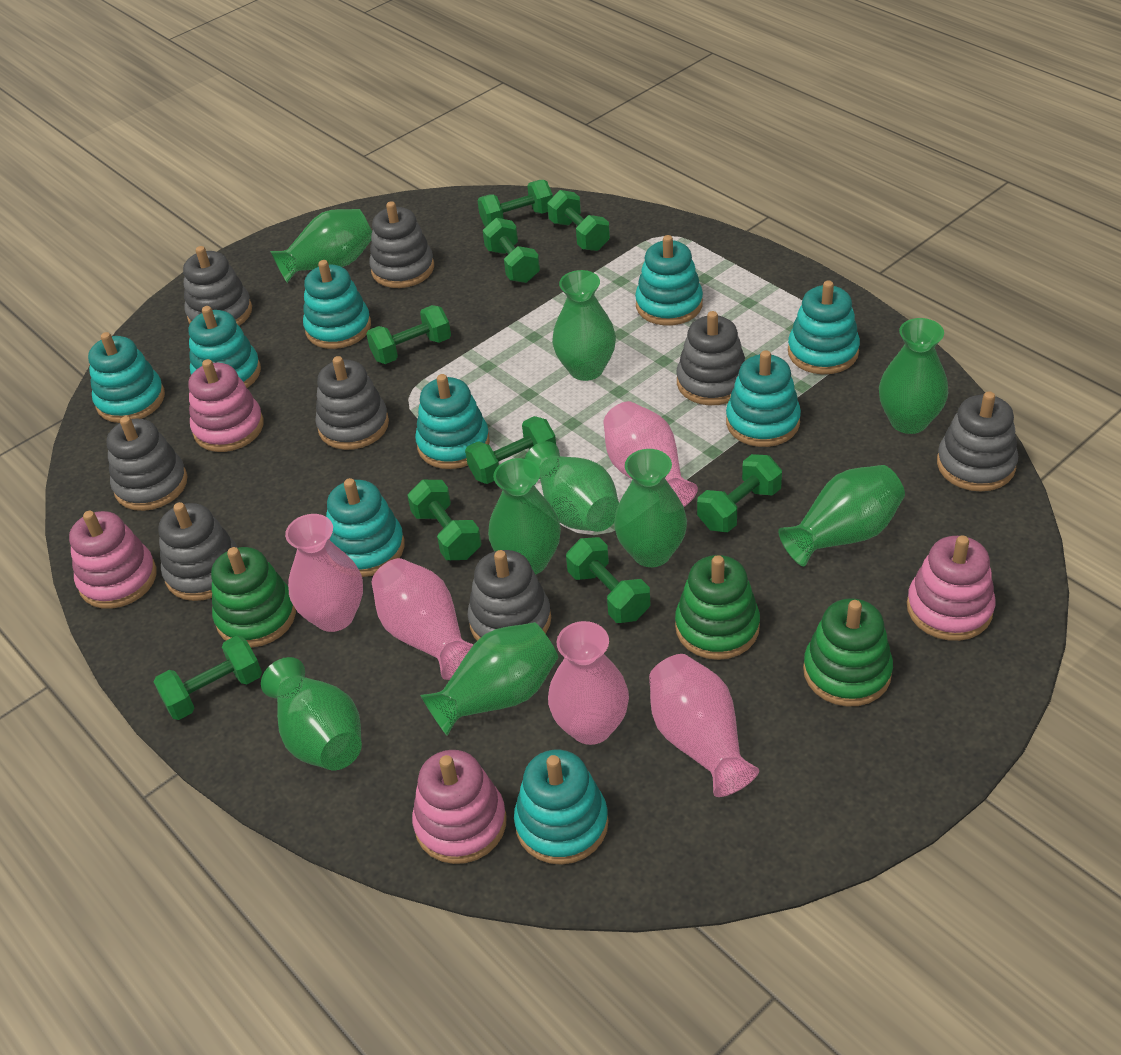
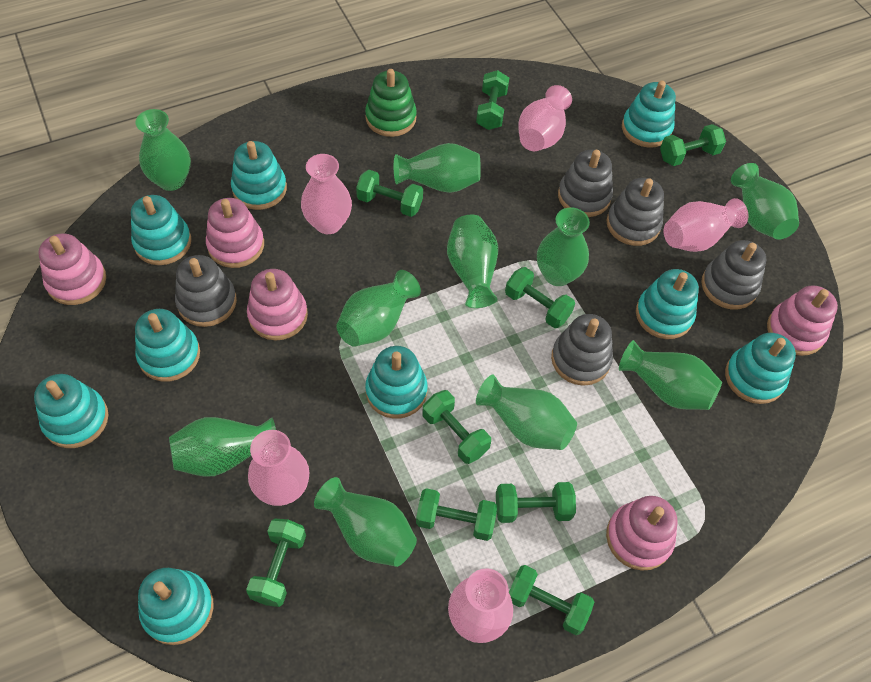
green stacking toy: 3 -> 1
green vase: 9 -> 10
grey stacking toy: 8 -> 5
pink stacking toy: 4 -> 5

